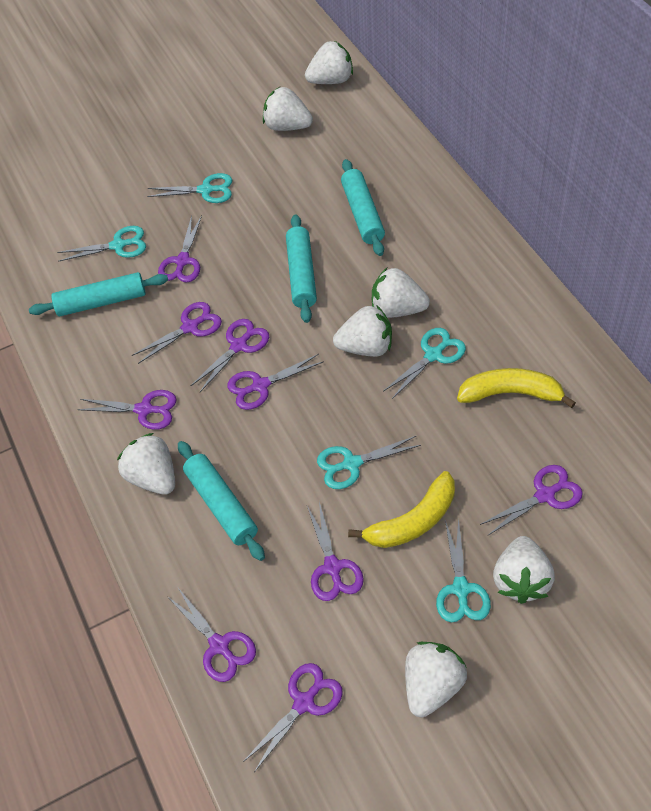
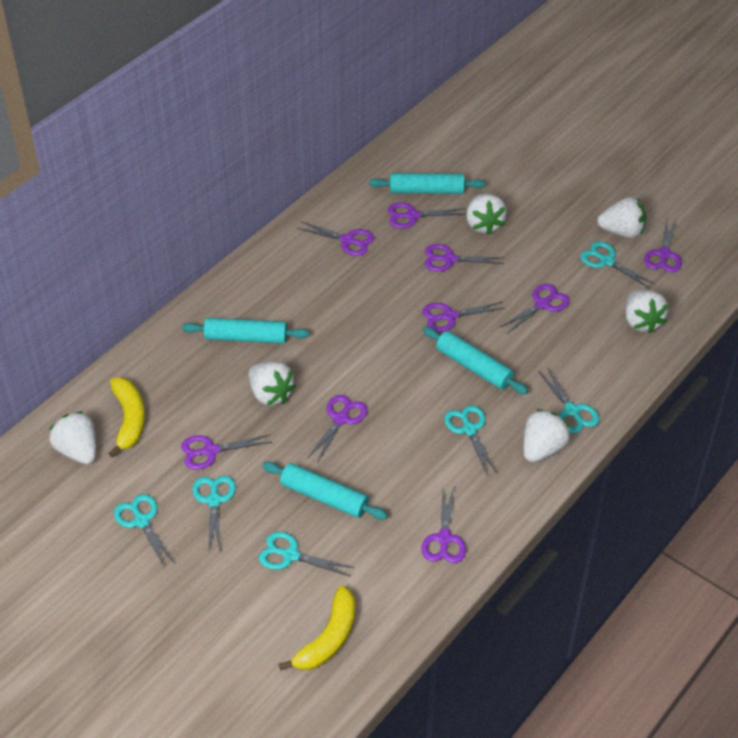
turquoise scissors: 5 -> 6
white strawberry: 7 -> 6

